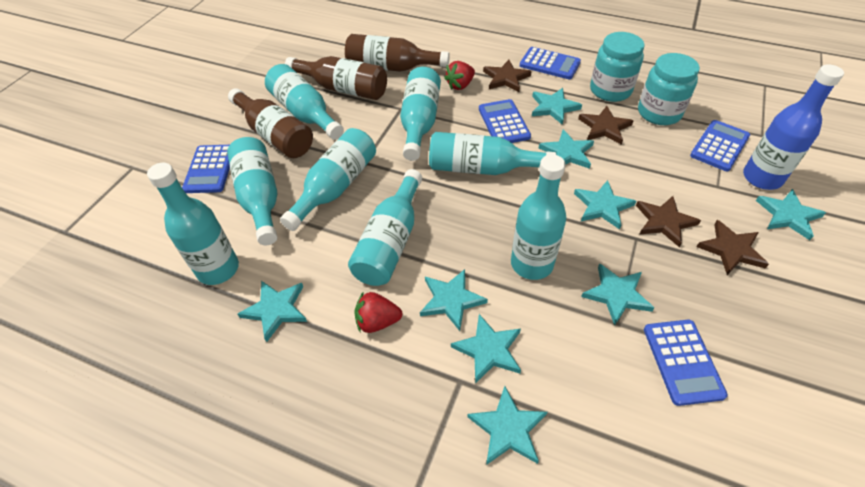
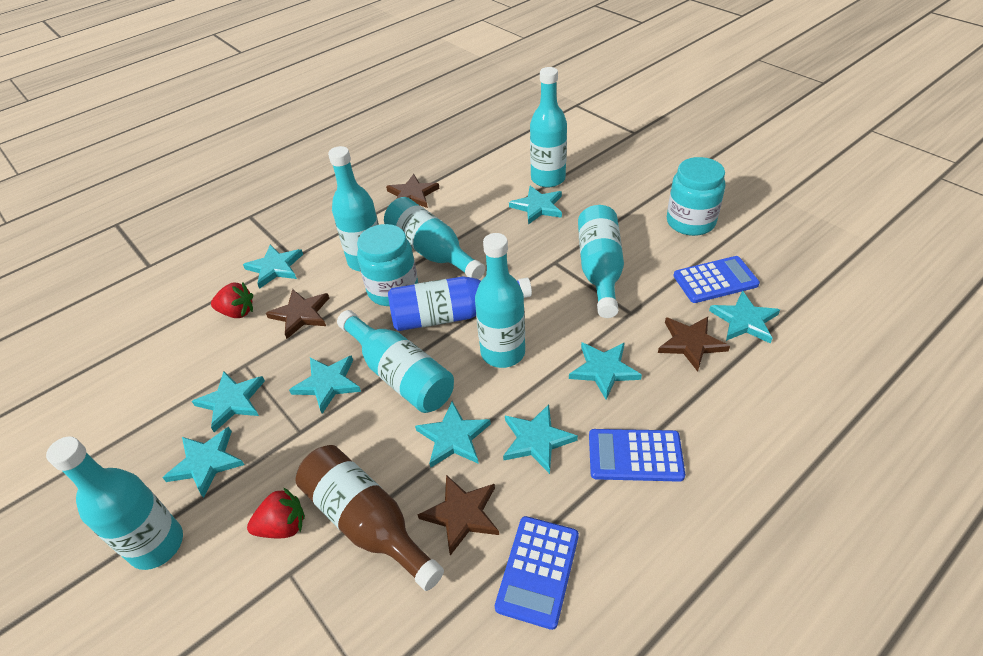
blue calculator: 5 -> 3
brown bottle: 3 -> 1
turquoise bottle: 8 -> 7

